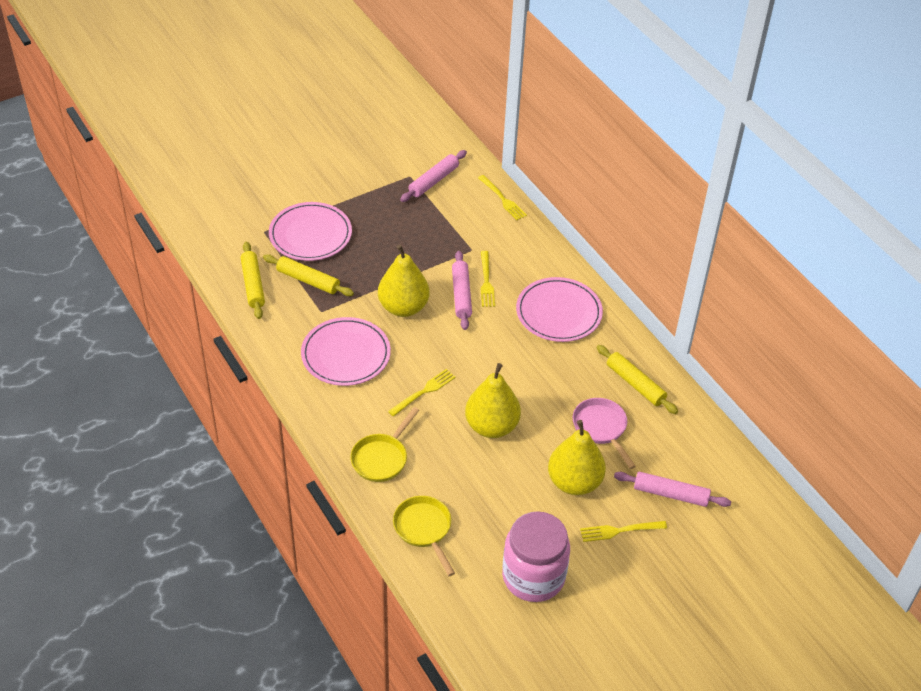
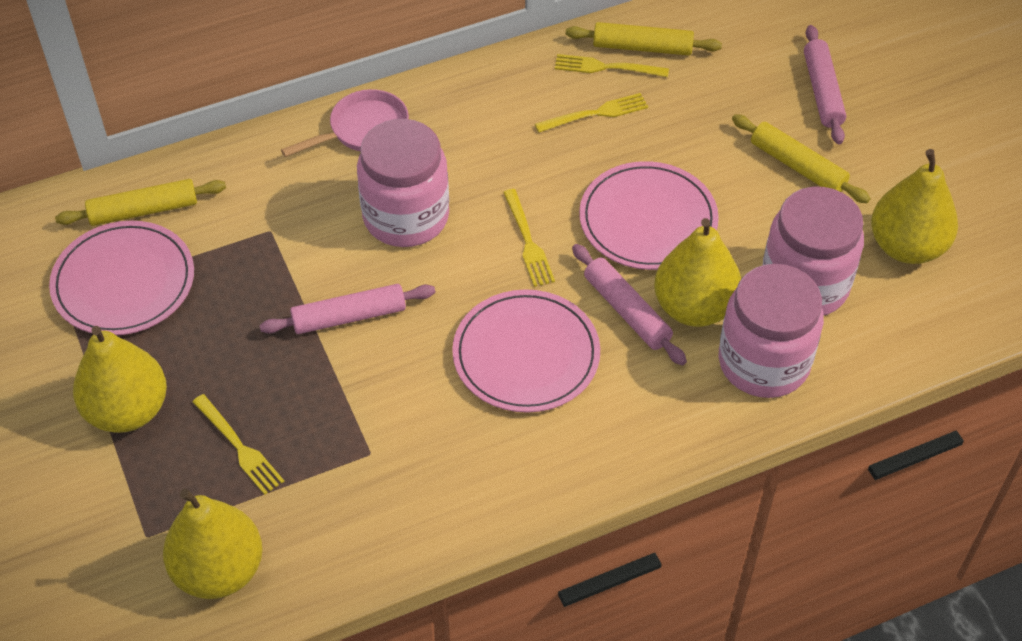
pink jar: 1 -> 3
yellow pan: 2 -> 0
yellow pear: 3 -> 4

